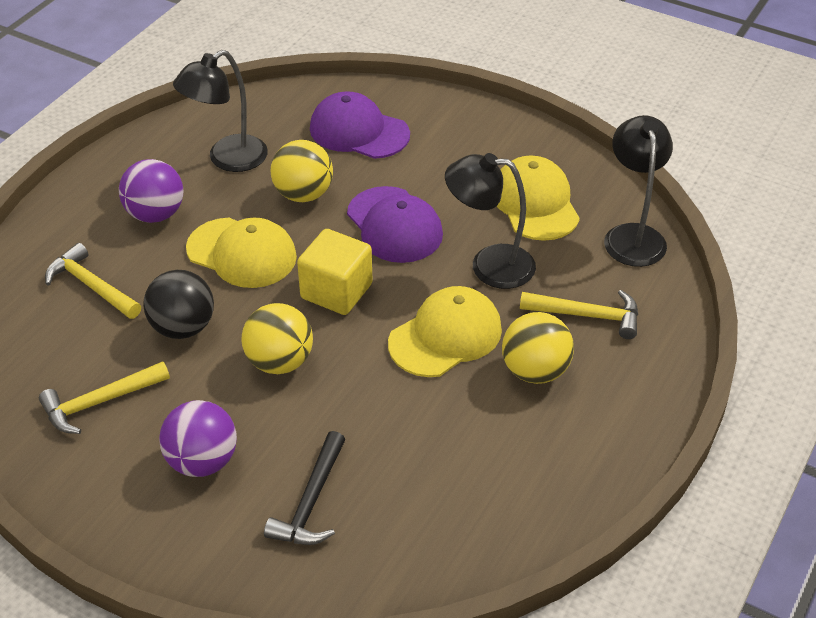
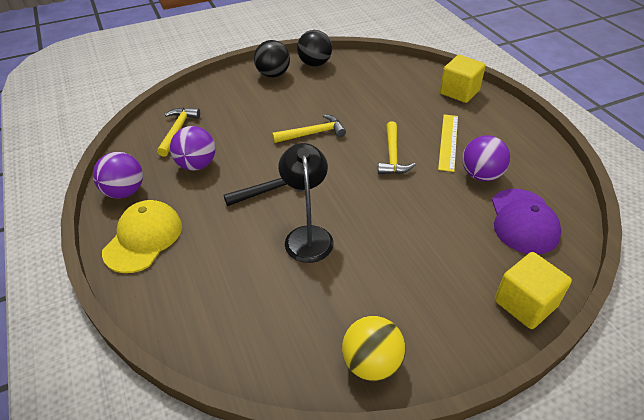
black ball: 1 -> 2
black lamp: 3 -> 1
purple ball: 2 -> 3
purple cap: 2 -> 1
yellow ball: 3 -> 1
yellow cap: 3 -> 1
yellow cube: 1 -> 2
yellow ruler: 0 -> 1

